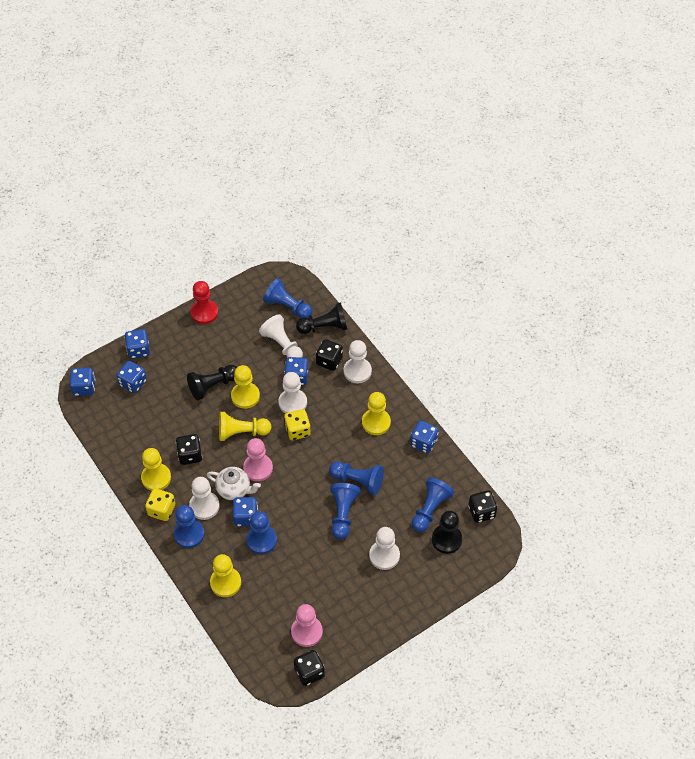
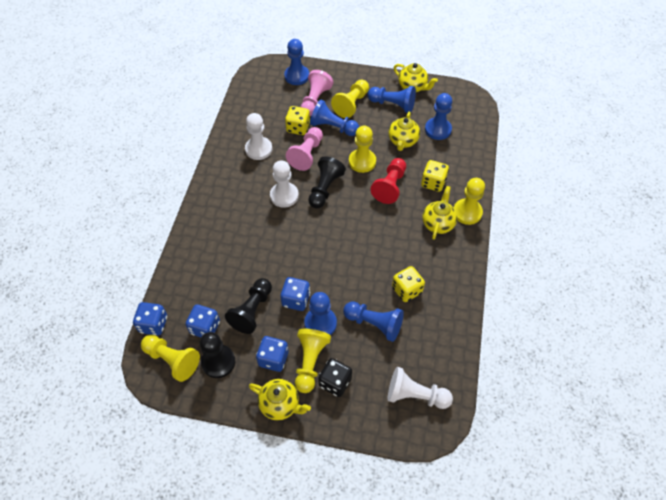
black dice: 4 -> 1
blue dice: 6 -> 4
white pawn: 5 -> 3
white teapot: 1 -> 0
yellow dice: 2 -> 3
yellow teapot: 0 -> 4

